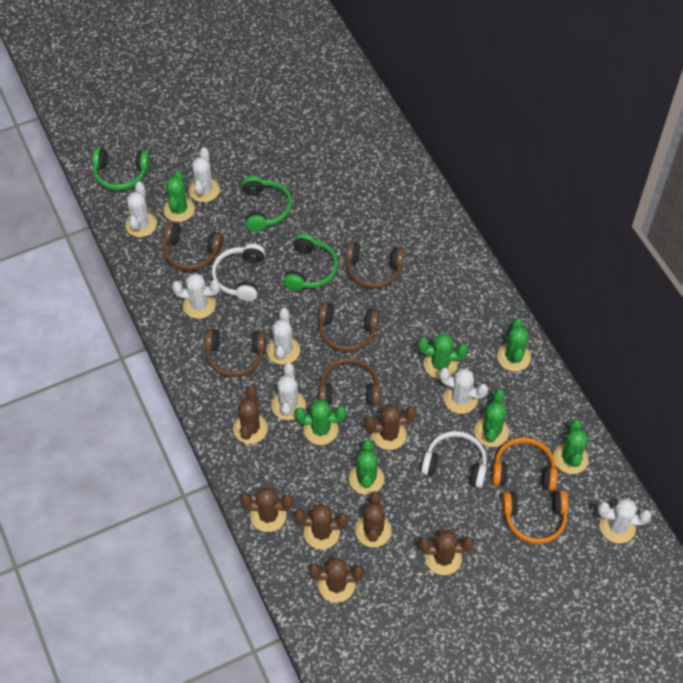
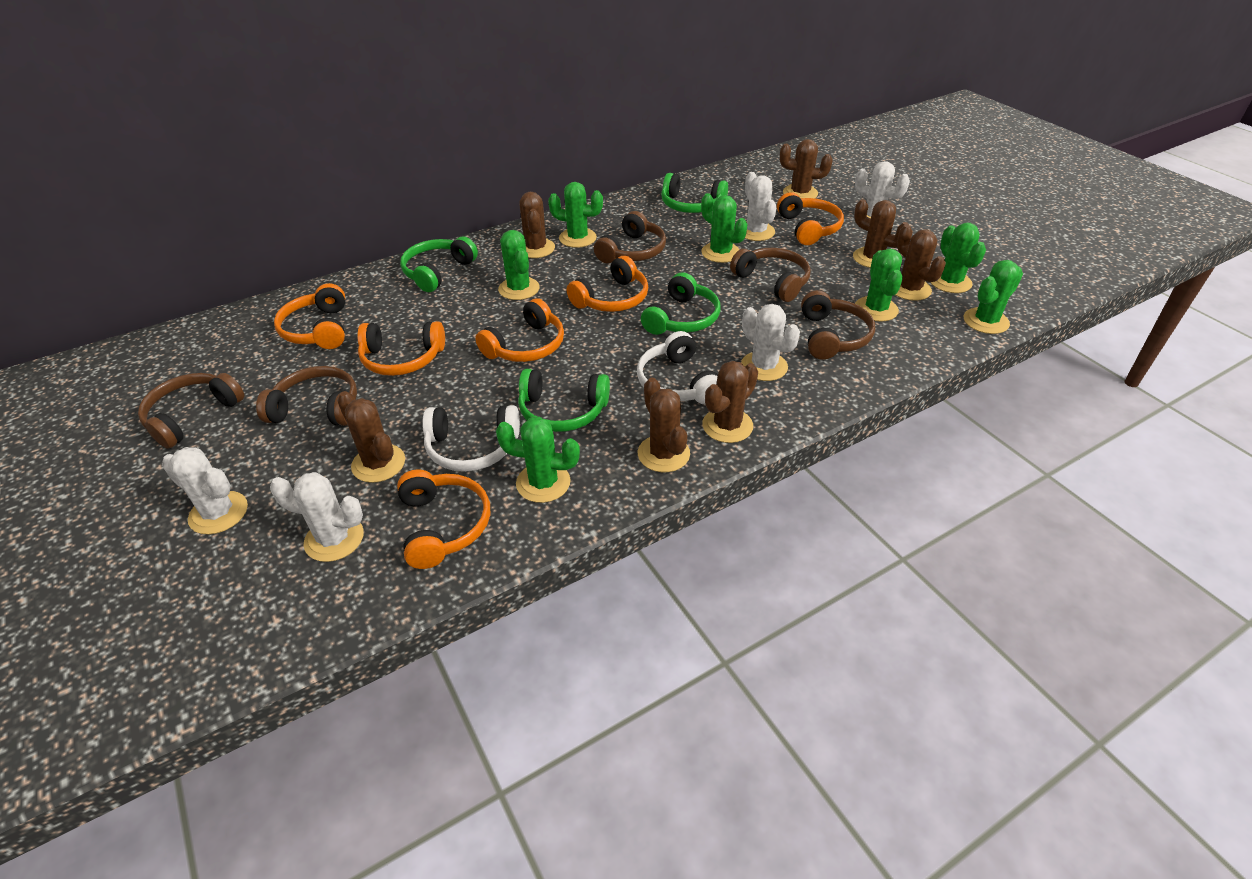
green headphones: 3 -> 4
orange headphones: 2 -> 6
white cactus: 7 -> 5

